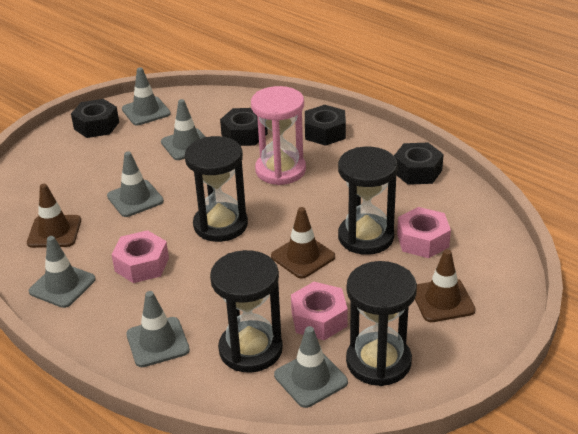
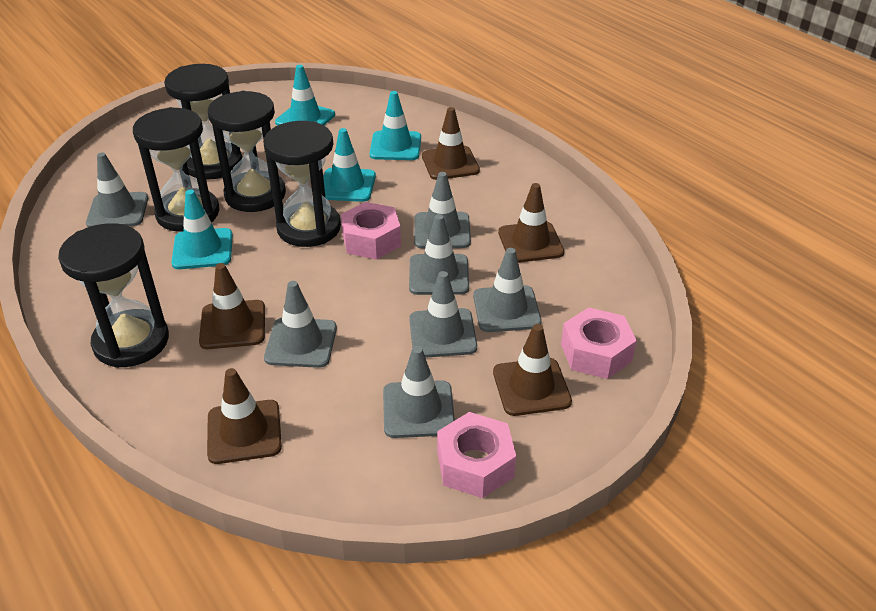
black hourglass: 4 -> 5
black nut: 4 -> 0
brown traffic cone: 3 -> 5
grey traffic cone: 6 -> 7
pink hourglass: 1 -> 0
turquoise traffic cone: 0 -> 4

